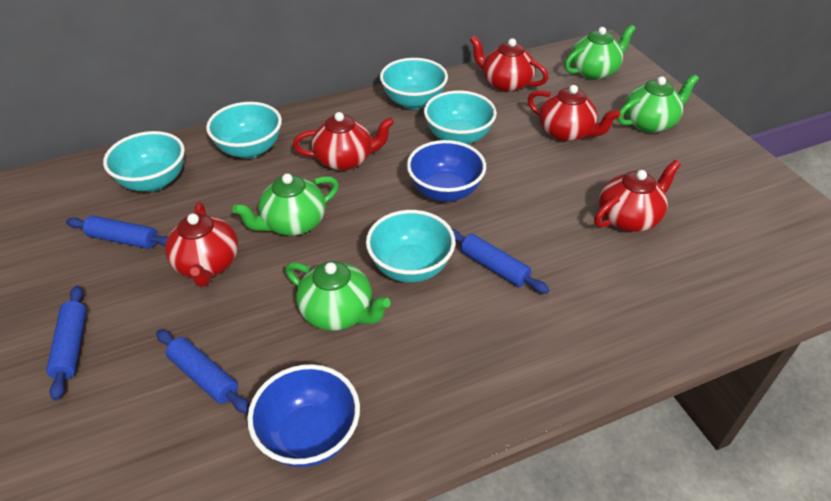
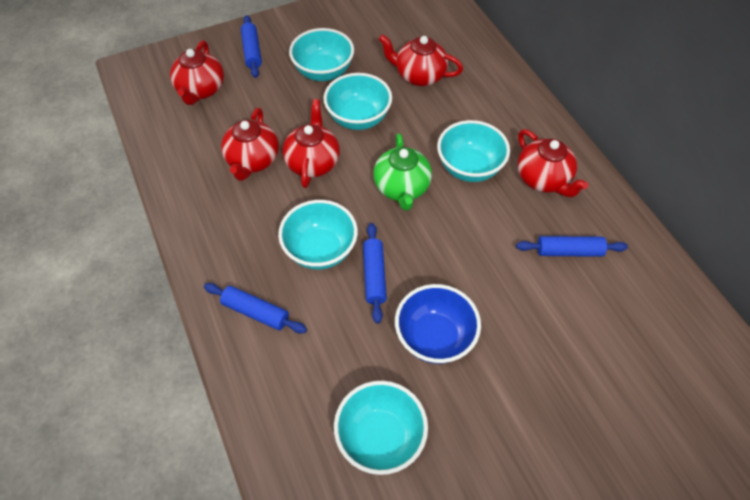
blue bowl: 2 -> 1
green teapot: 4 -> 1

